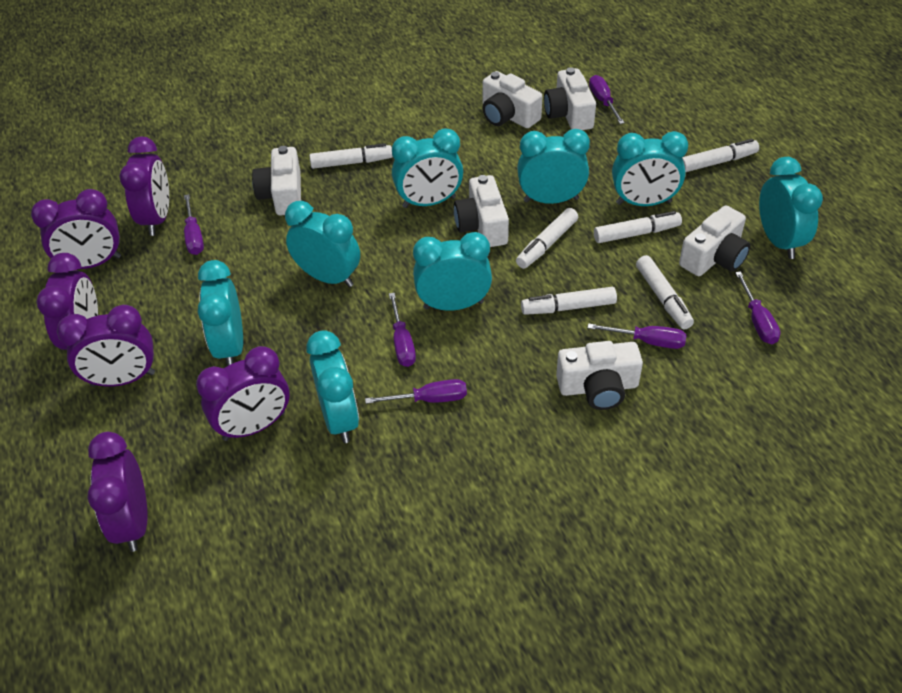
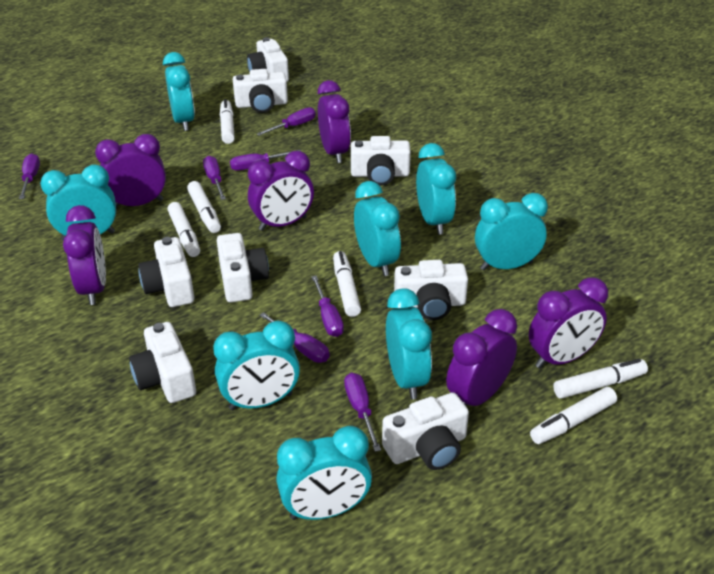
purple screwdriver: 6 -> 7
white camera: 6 -> 8

